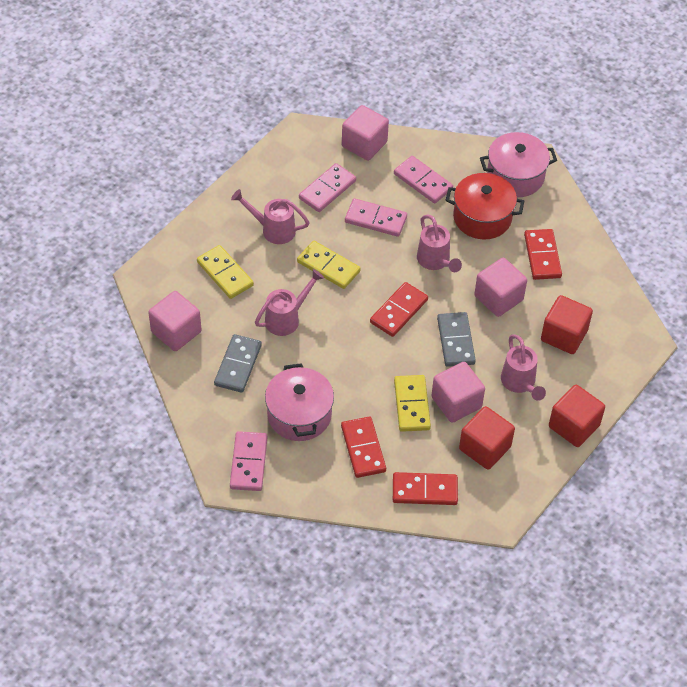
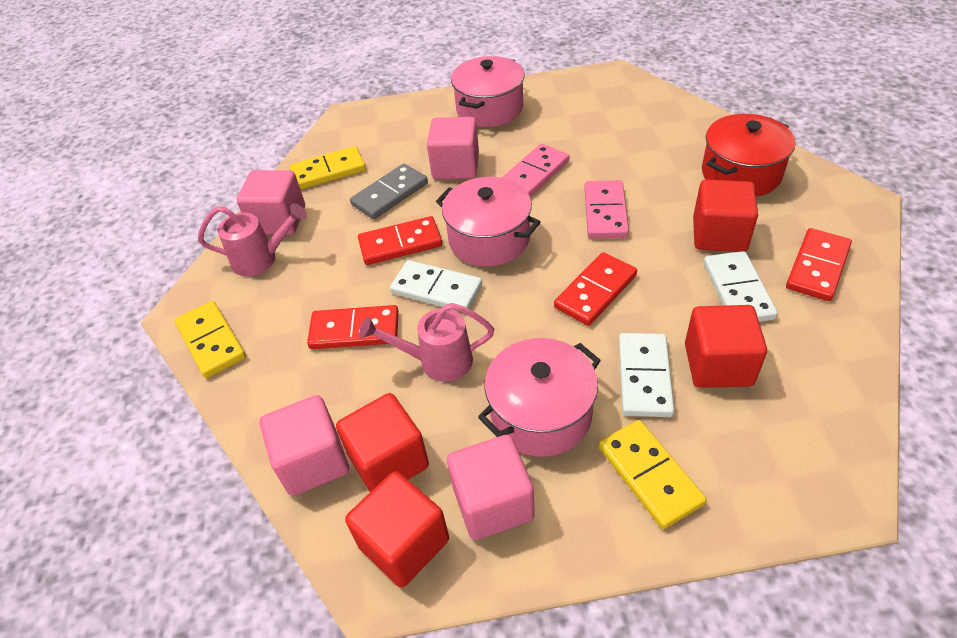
grey domino: 2 -> 1
pink domino: 4 -> 2
pink pot: 2 -> 3
pink watering can: 4 -> 2
red cube: 3 -> 4
white domino: 0 -> 3

